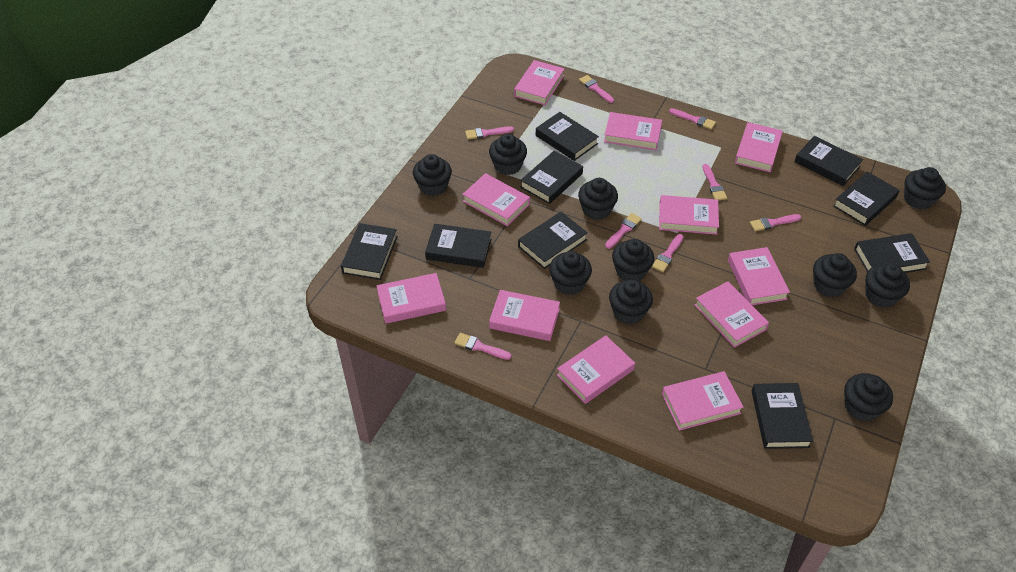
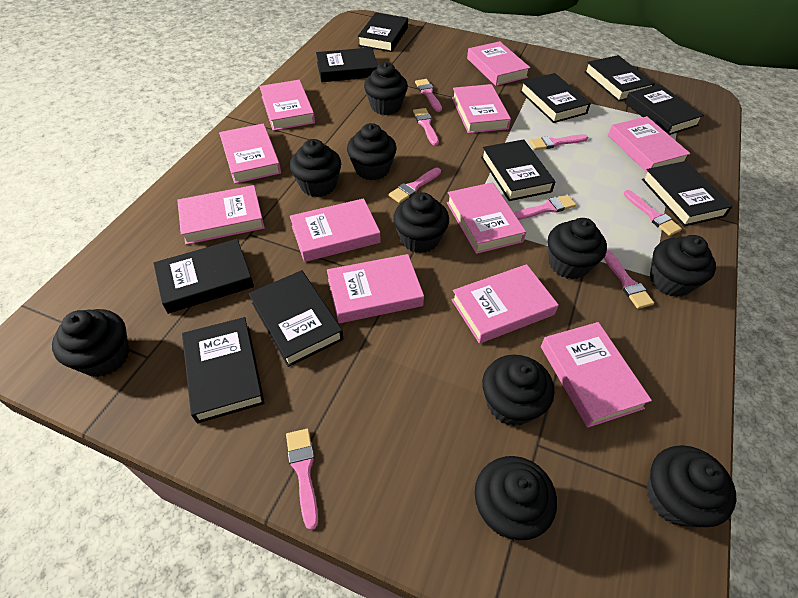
black book: 9 -> 10

